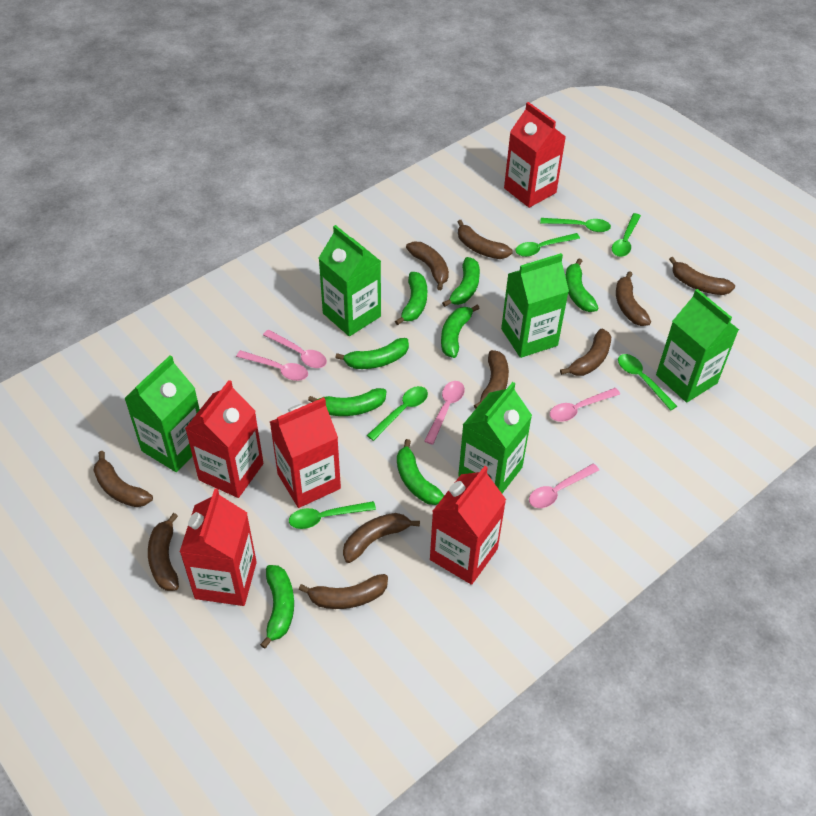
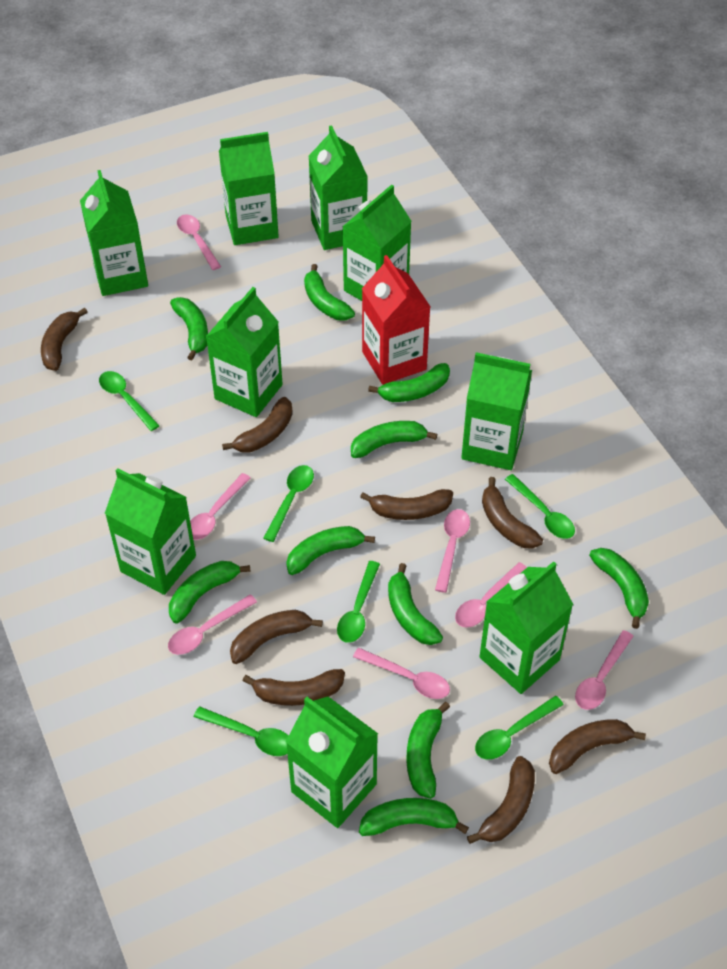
brown banana: 10 -> 8
green banana: 8 -> 10
green carton: 5 -> 9
pink spoon: 5 -> 7
red carton: 5 -> 1

